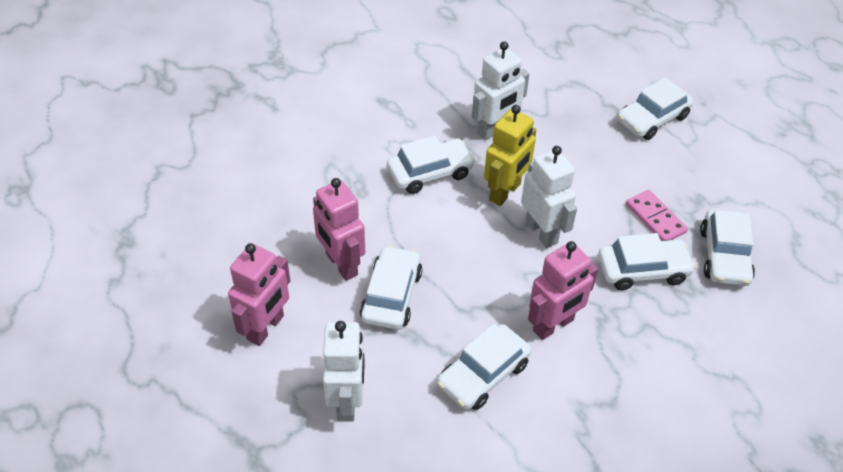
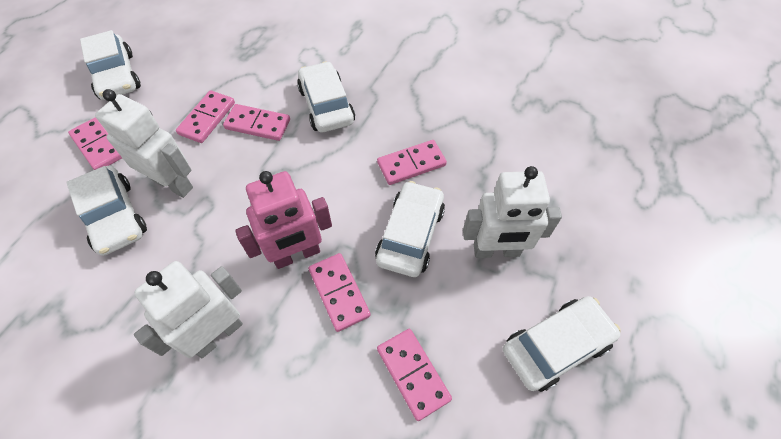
pink domino: 1 -> 6
pink robot: 3 -> 1
white car: 6 -> 5
yellow robot: 1 -> 0

